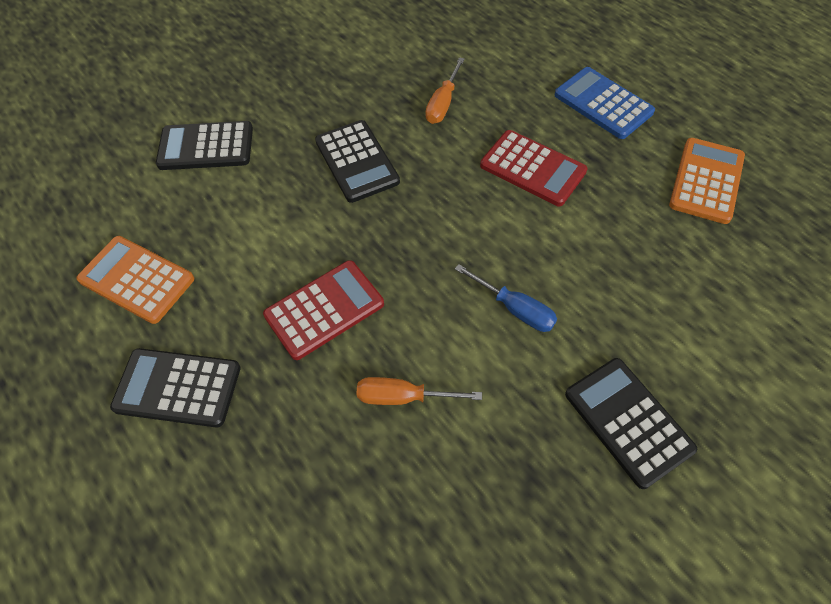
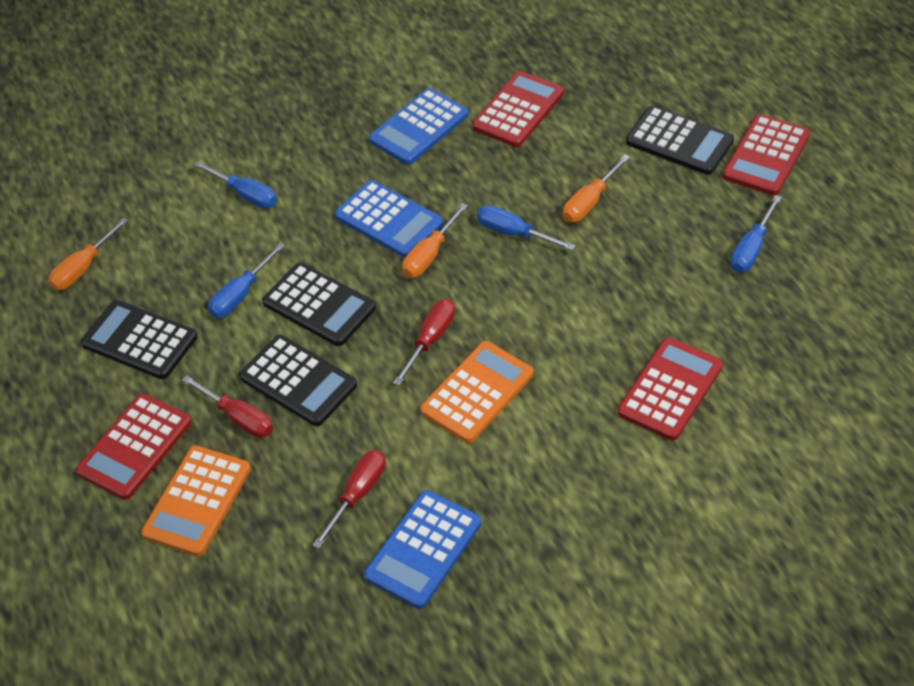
blue calculator: 1 -> 3
blue screwdriver: 1 -> 4
orange screwdriver: 2 -> 3
red calculator: 2 -> 4
red screwdriver: 0 -> 3

